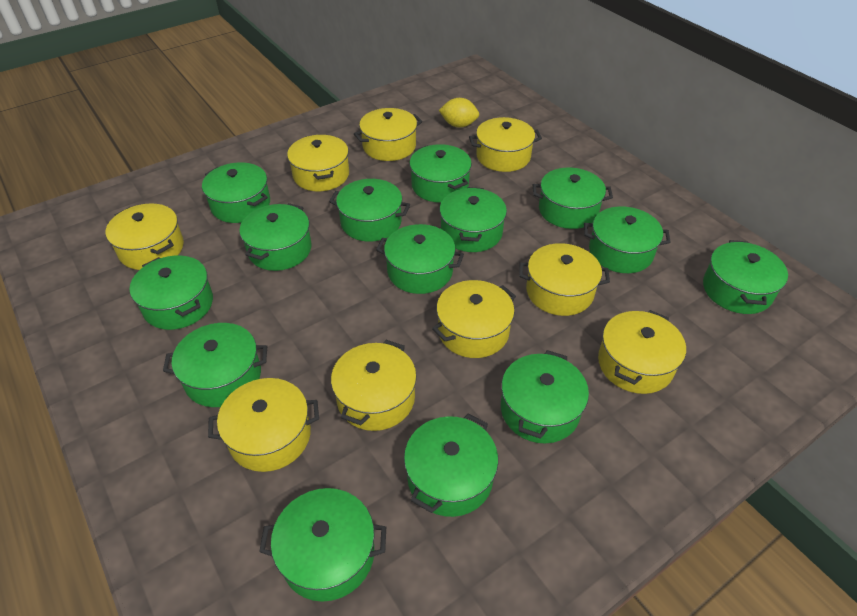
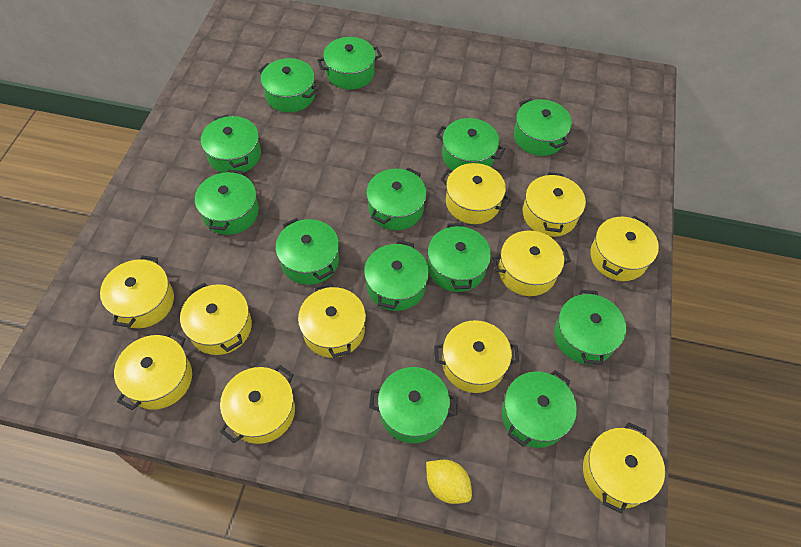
green pot: 14 -> 13
yellow pot: 9 -> 11

